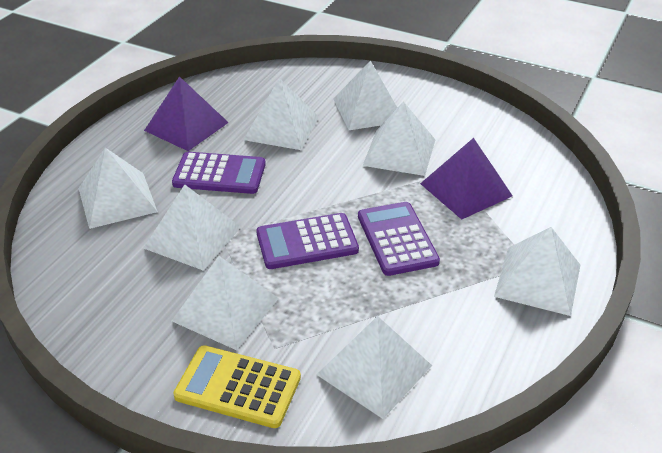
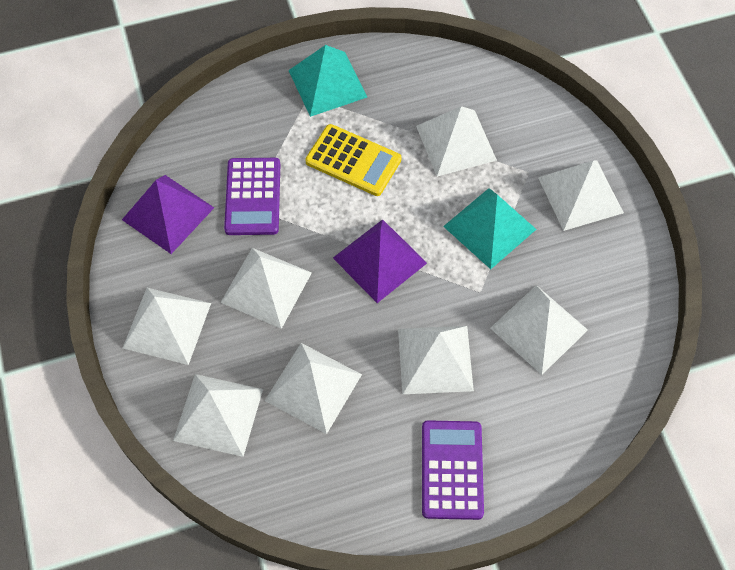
purple calculator: 3 -> 2
turquoise pyramid: 0 -> 2

